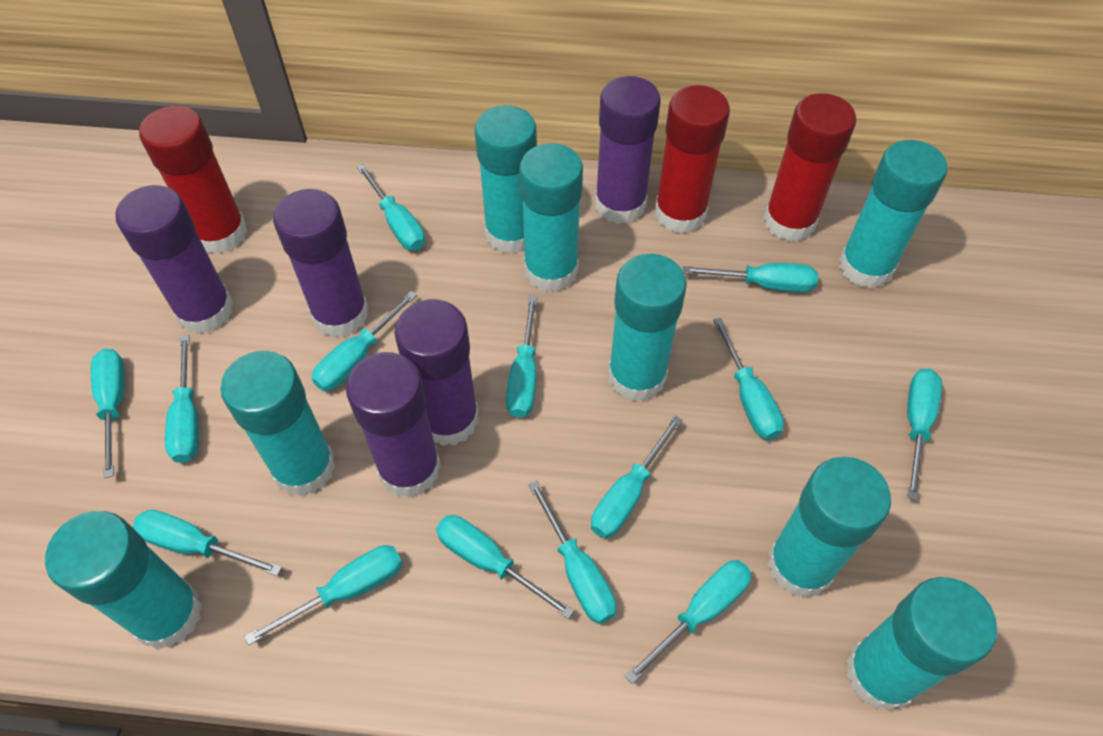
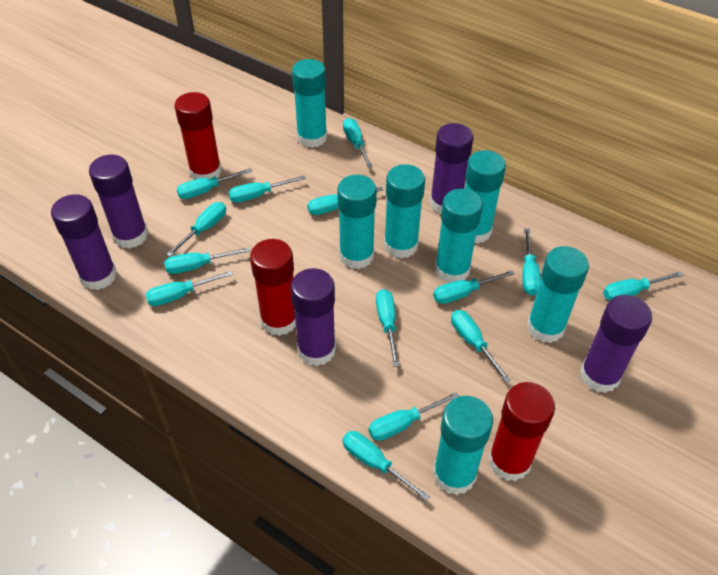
turquoise glue stick: 8 -> 7

